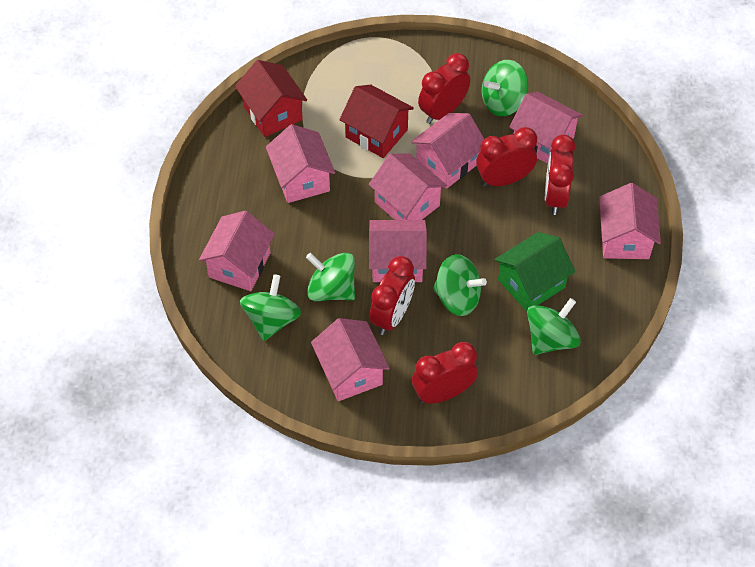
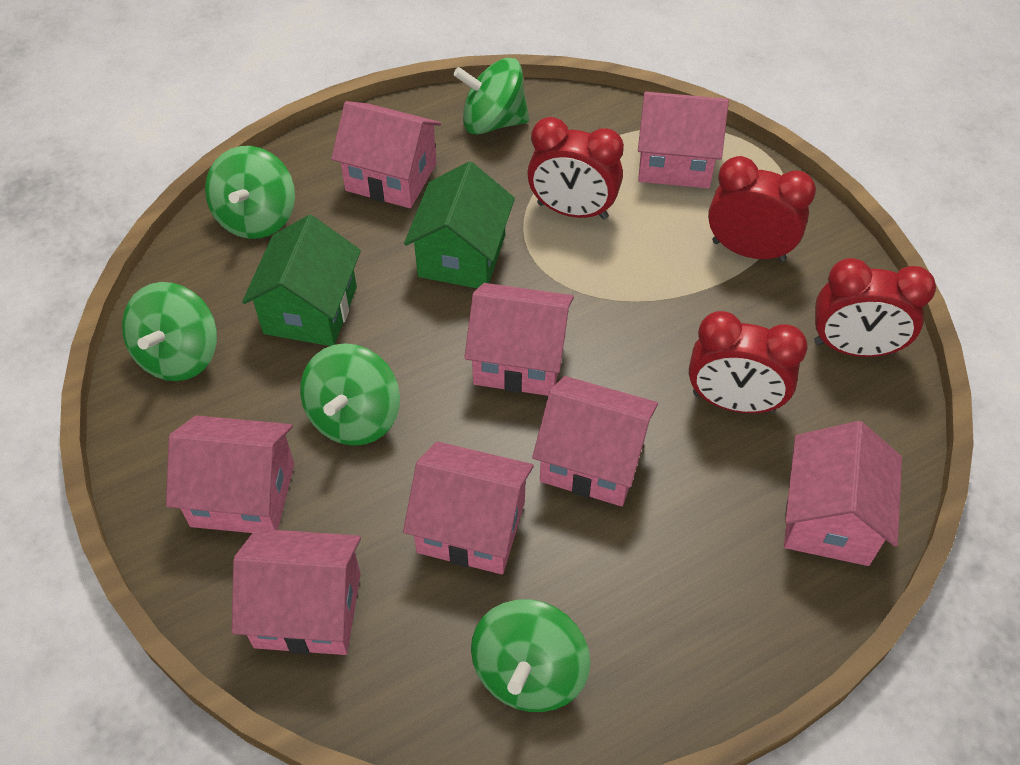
green house: 1 -> 2
red clock: 5 -> 4
red house: 2 -> 0

